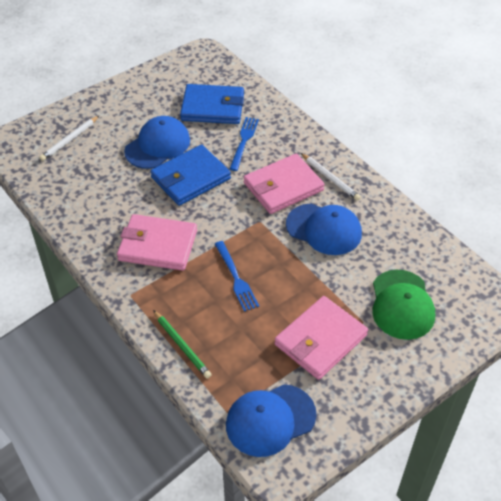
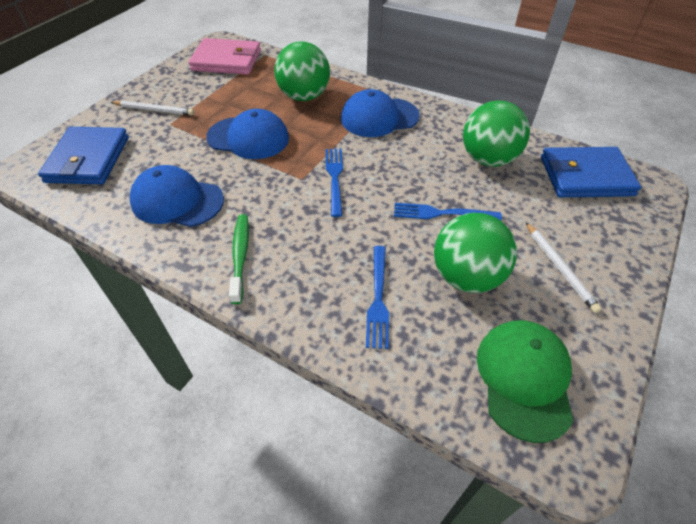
blue fork: 2 -> 3
green ball: 0 -> 3
green pencil: 1 -> 0
green toothbrush: 0 -> 1
pink wallet: 3 -> 1

